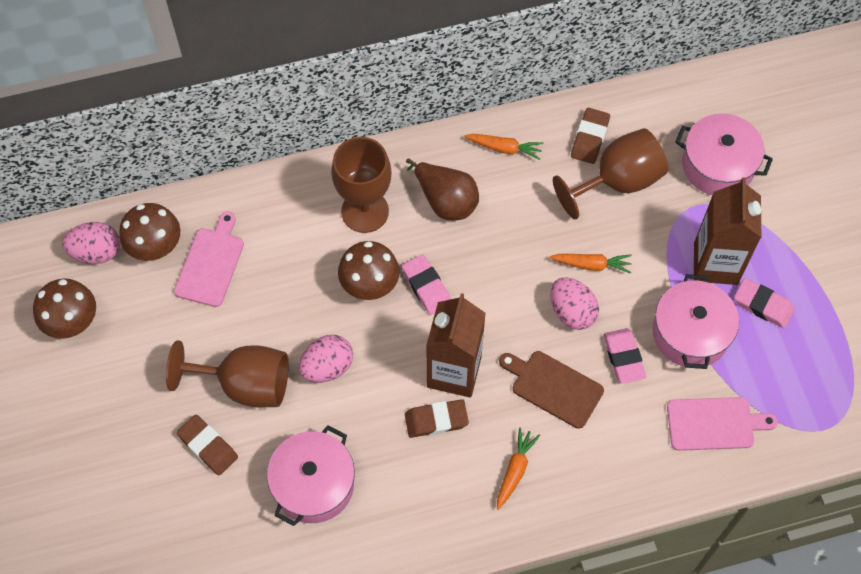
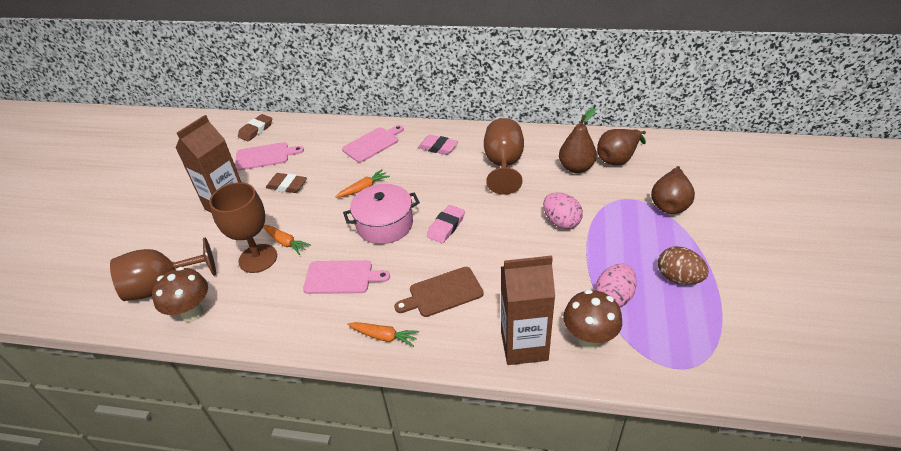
brown egg: 0 -> 1
brown eraser: 3 -> 2
brown mushroom: 3 -> 2
brown pear: 1 -> 3
pink cutting board: 2 -> 3
pink egg: 3 -> 2
pink eraser: 3 -> 2
pink pot: 3 -> 1

